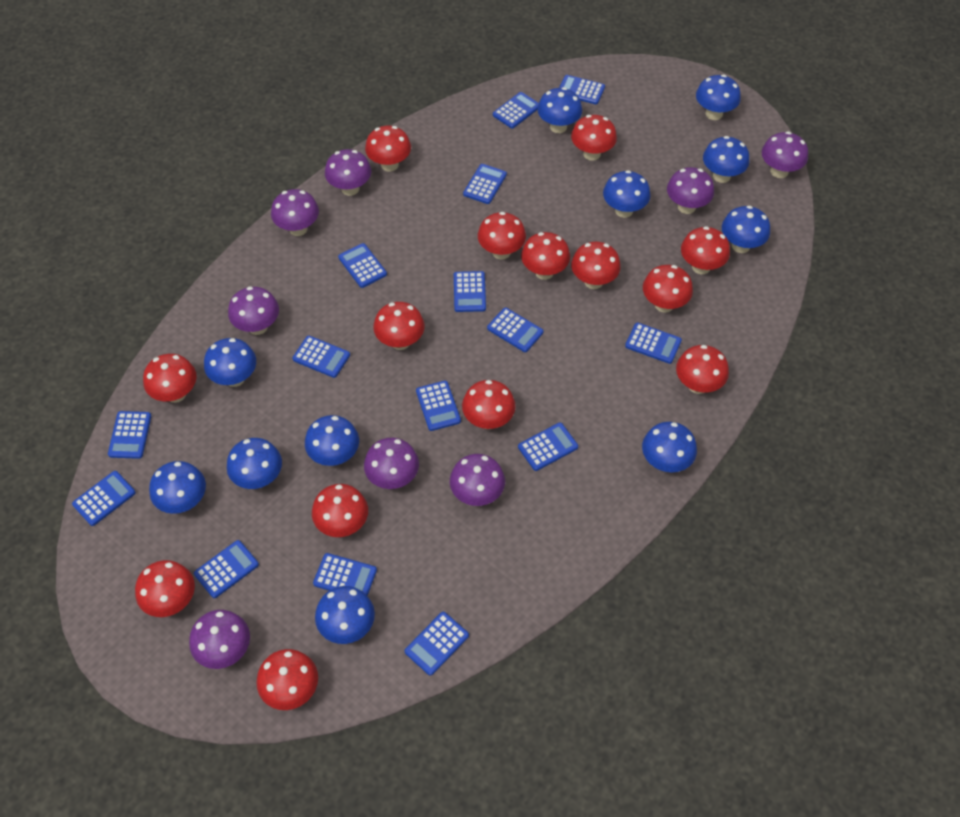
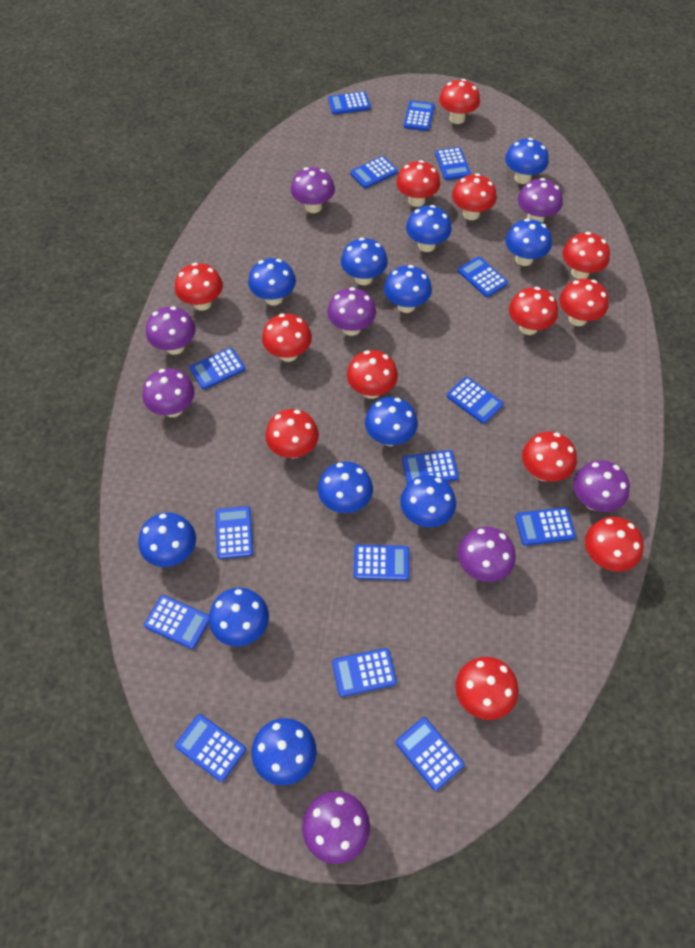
blue mushroom: 11 -> 12
red mushroom: 14 -> 13

